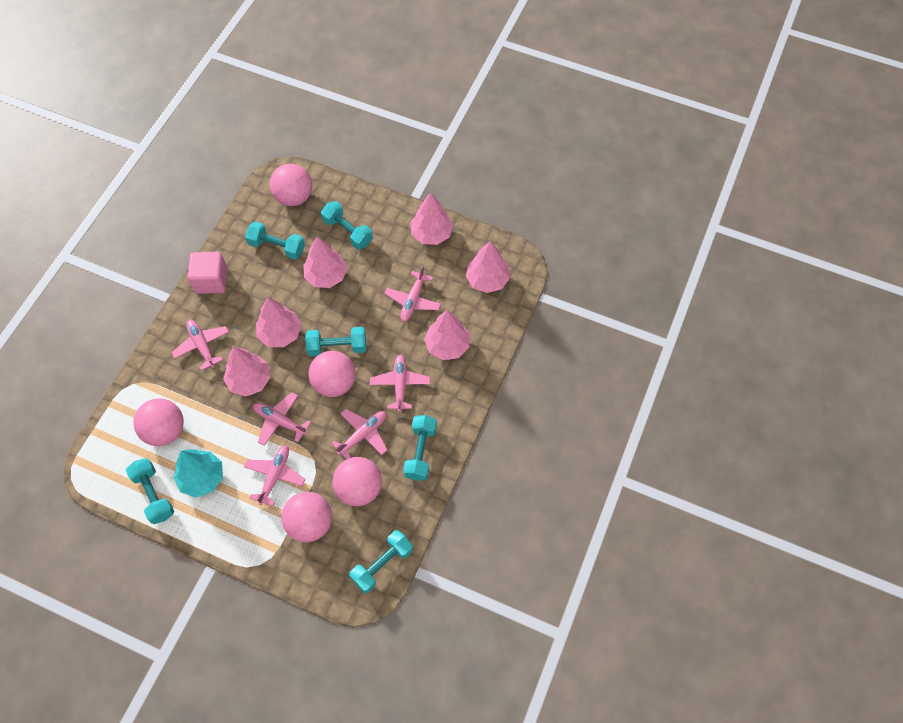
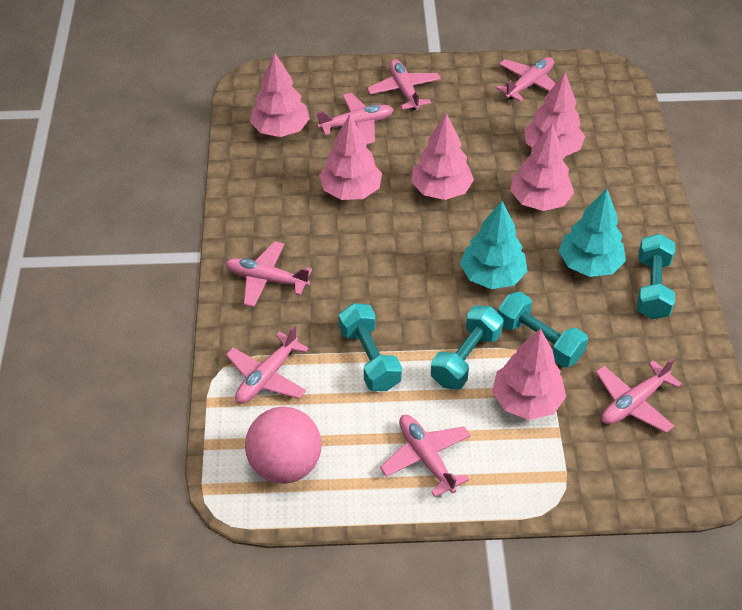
pink ball: 5 -> 1
pink cube: 1 -> 0
pink plane: 6 -> 7
turquoise dumbbell: 6 -> 4
turquoise tree: 1 -> 2

